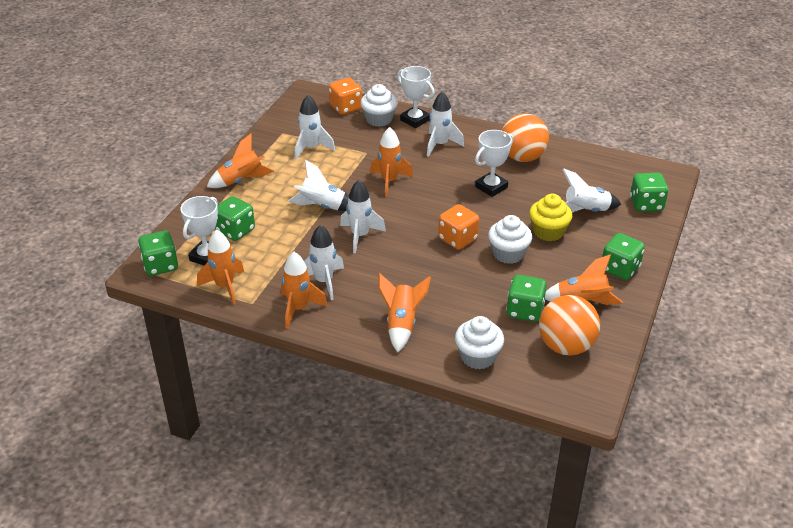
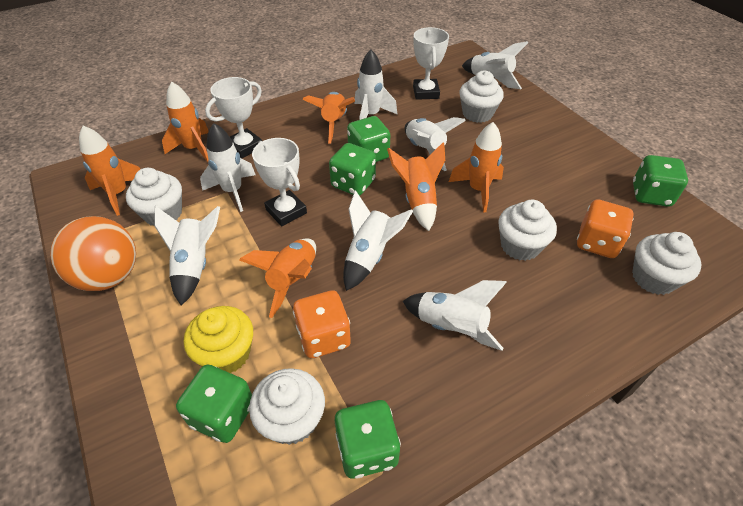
orange ball: 2 -> 1
white cupcake: 3 -> 5
white rocket: 6 -> 7

